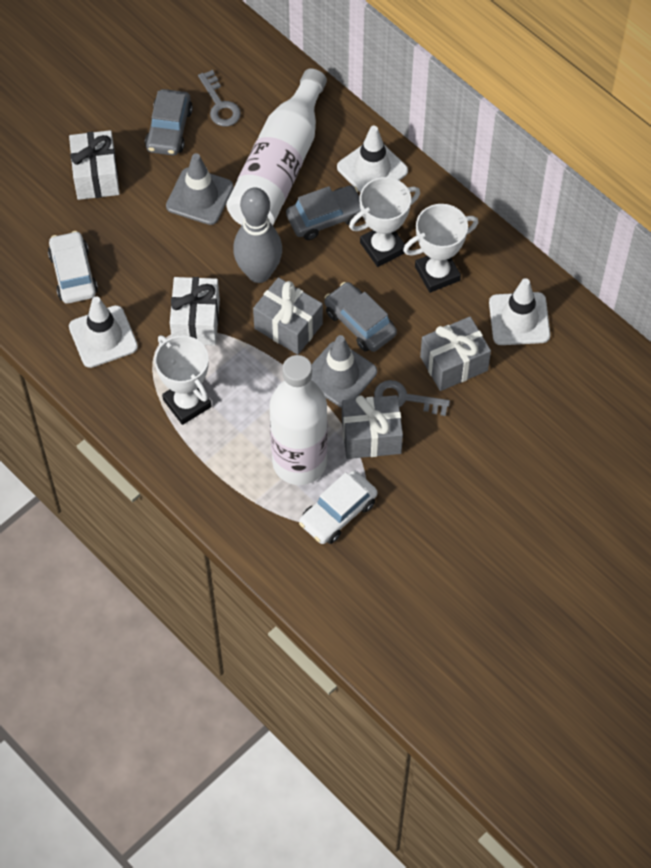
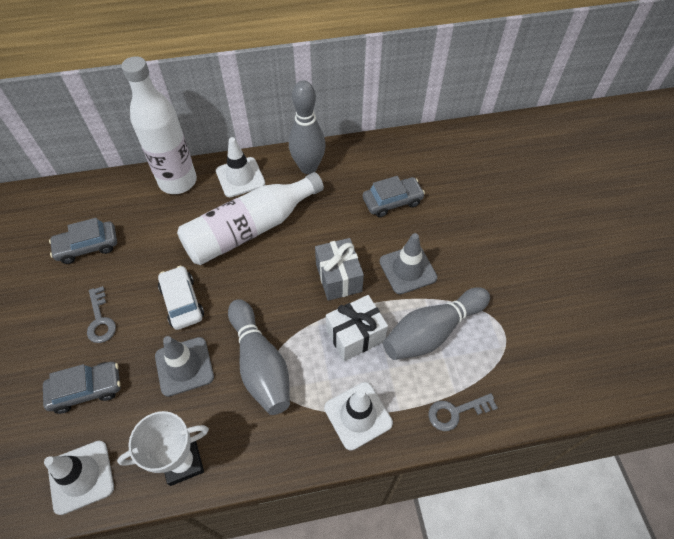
grey bowling pin: 1 -> 3
grey gift: 3 -> 1
white car: 2 -> 1
white gift: 2 -> 1
white trophy: 3 -> 1

